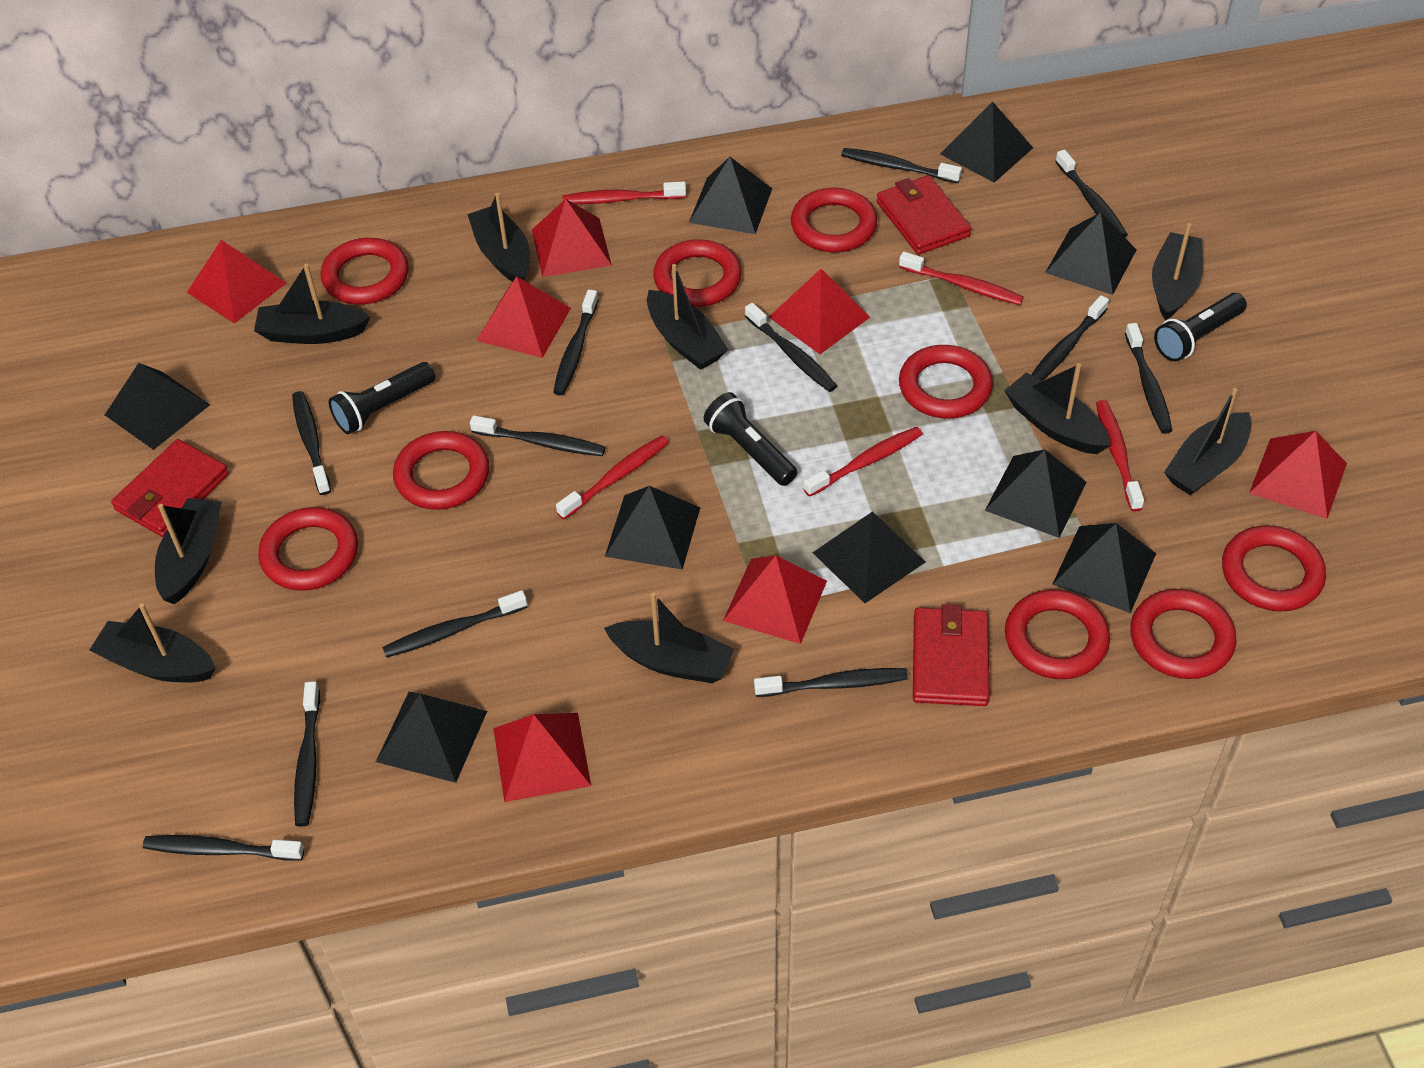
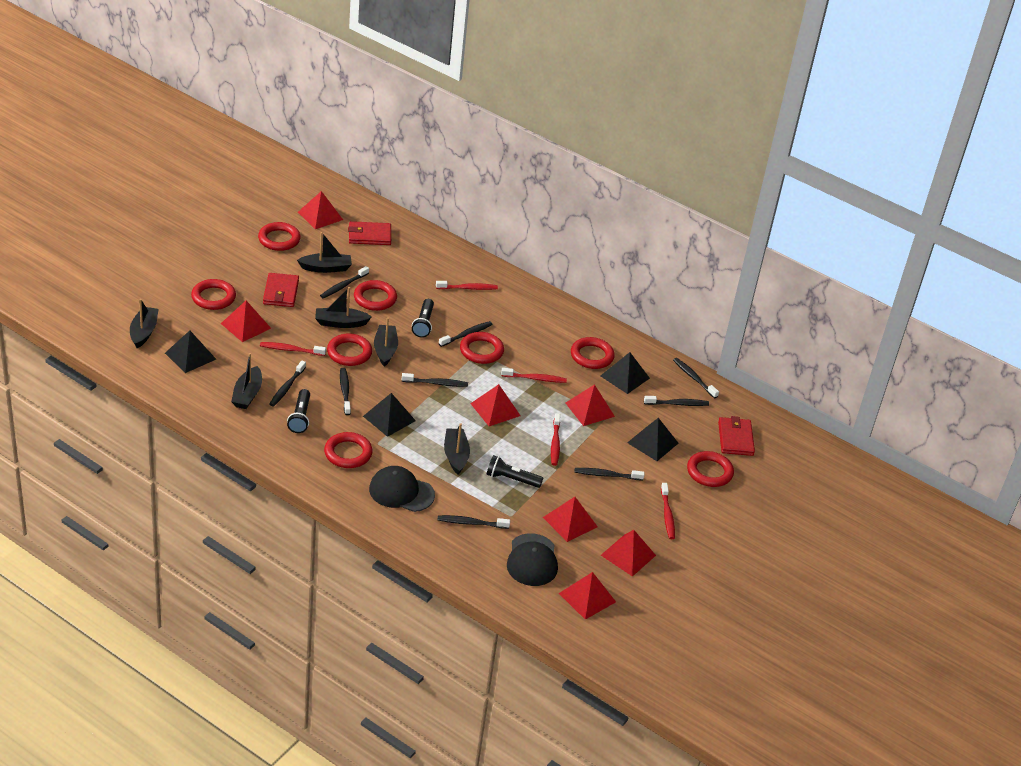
black boat: 9 -> 6
black cap: 0 -> 2
black pyramid: 9 -> 4
black toothbrush: 12 -> 9
red ring: 9 -> 8

